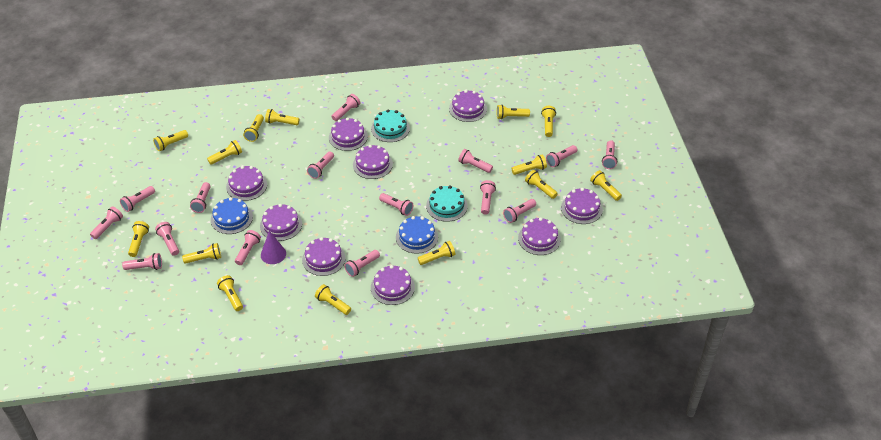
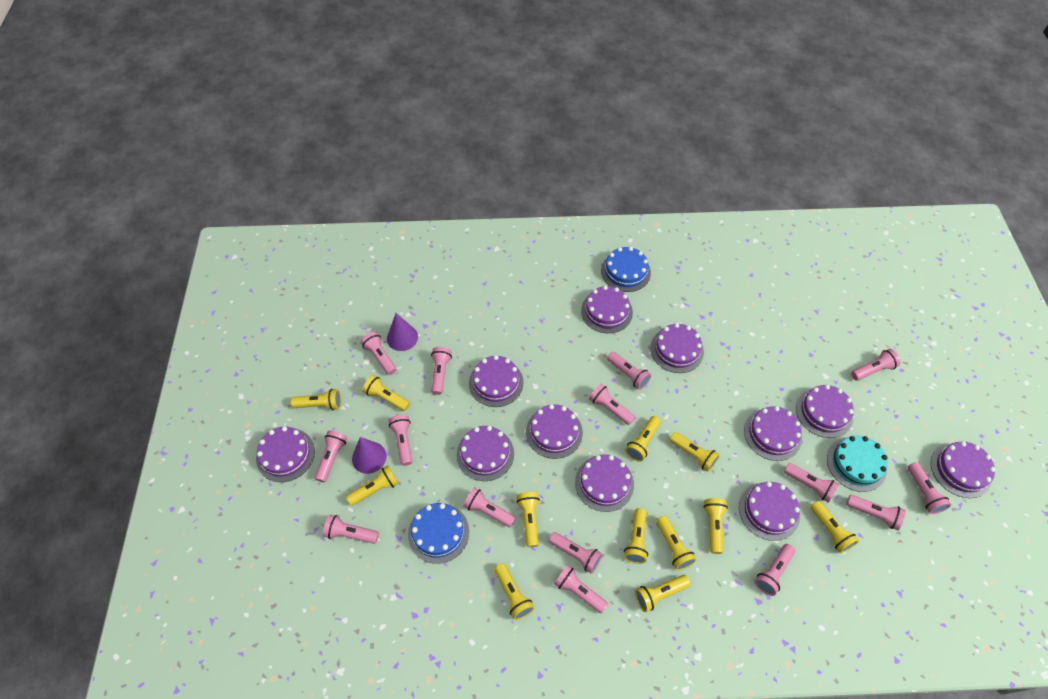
purple cake: 9 -> 11
purple cone: 1 -> 2
turquoise cake: 2 -> 1
yellow flashlight: 14 -> 12

